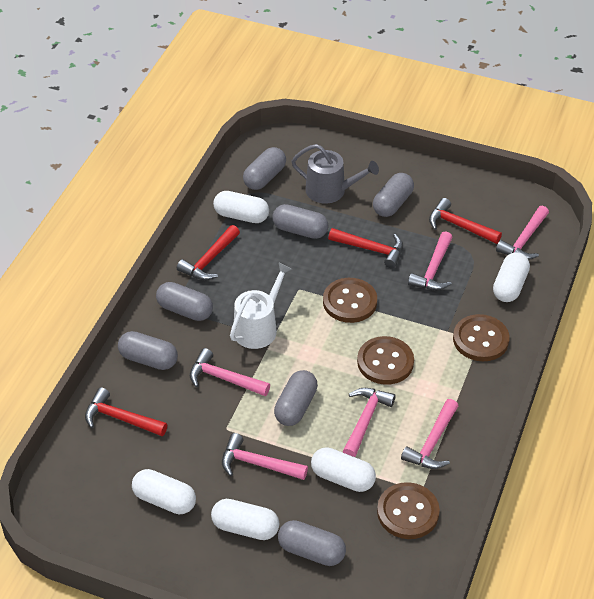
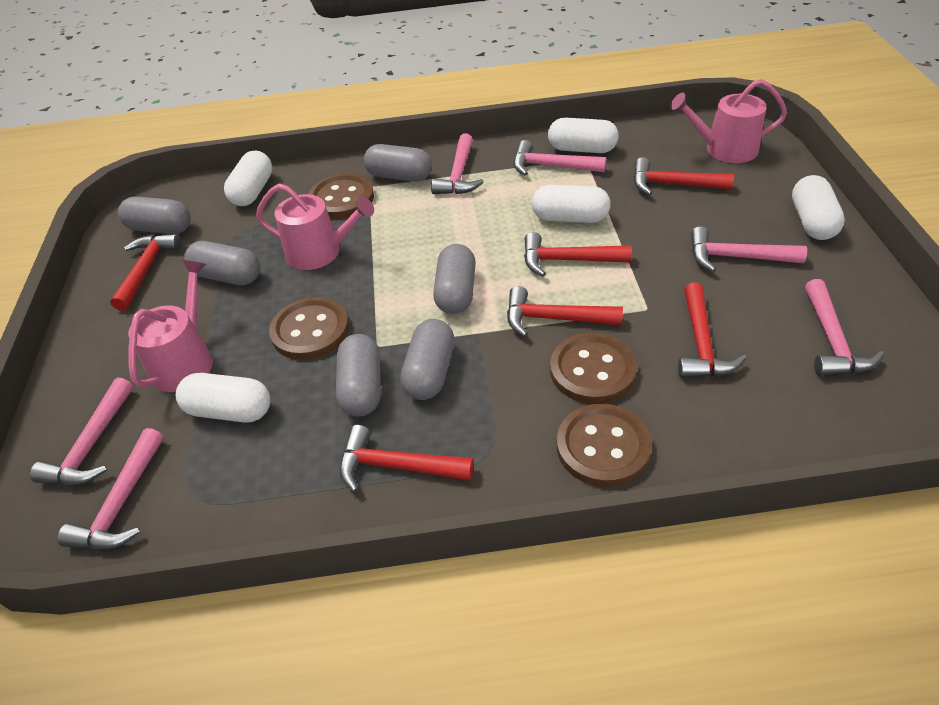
grey capsule: 7 -> 6
grey watering can: 1 -> 0
pink watering can: 0 -> 3
red hammer: 4 -> 6
white watering can: 1 -> 0

